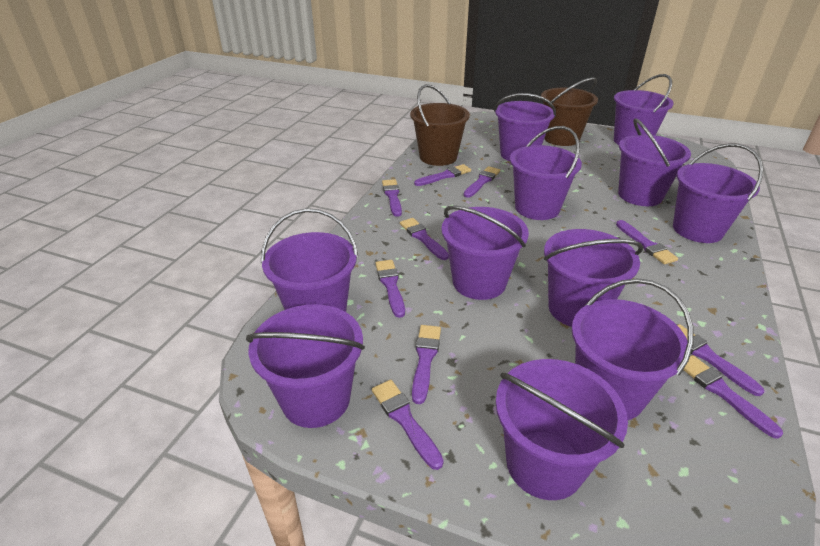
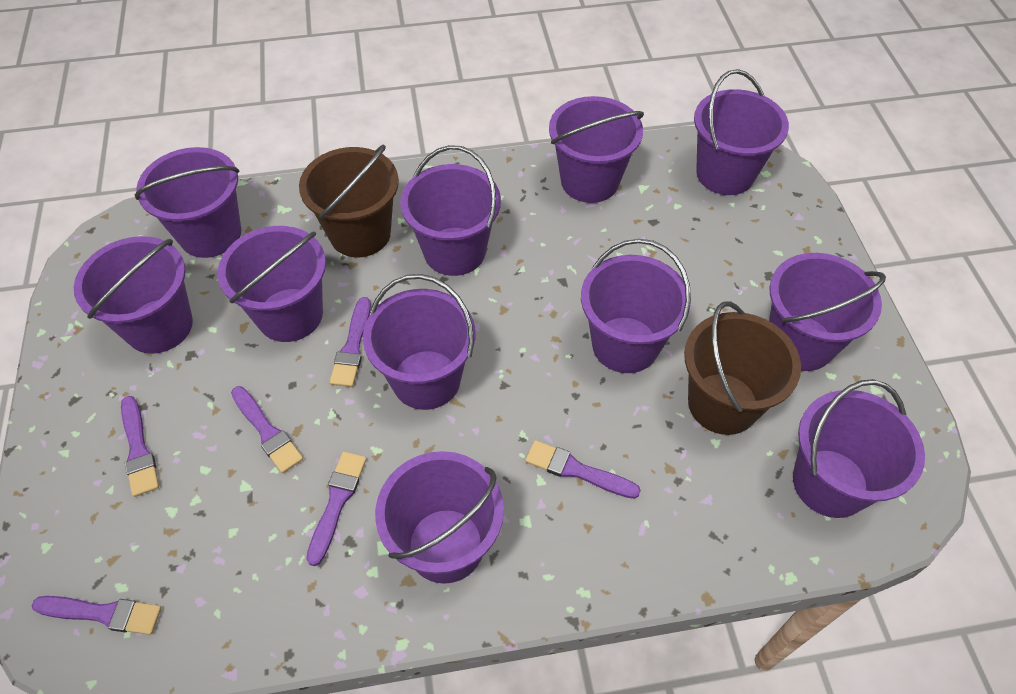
purple brush: 10 -> 6

